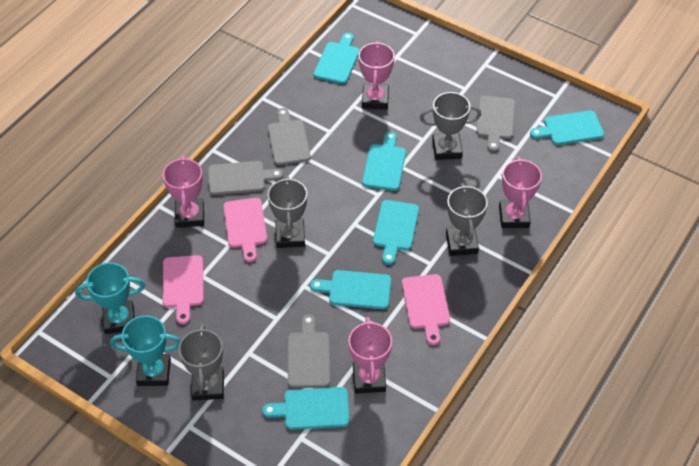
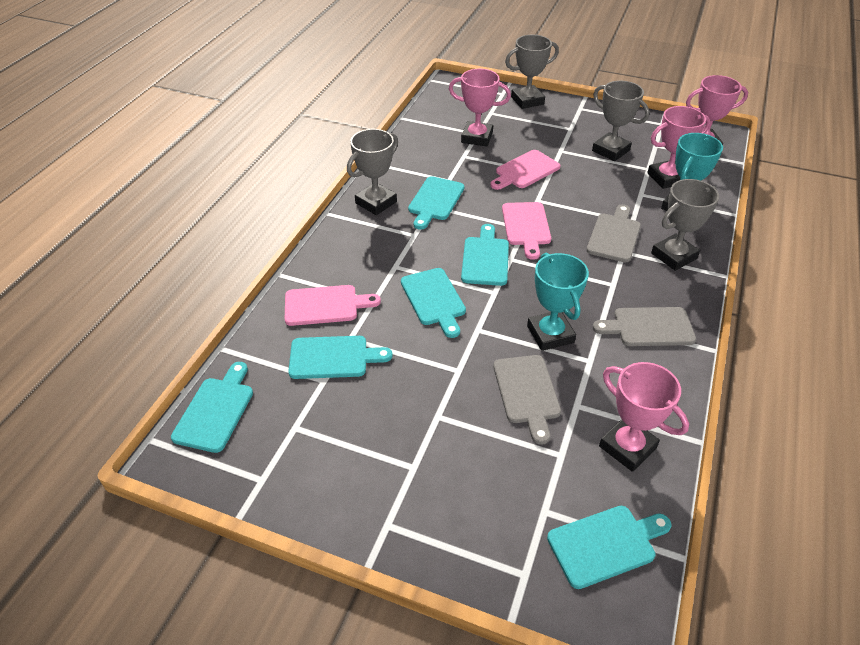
grey cutting board: 4 -> 3

